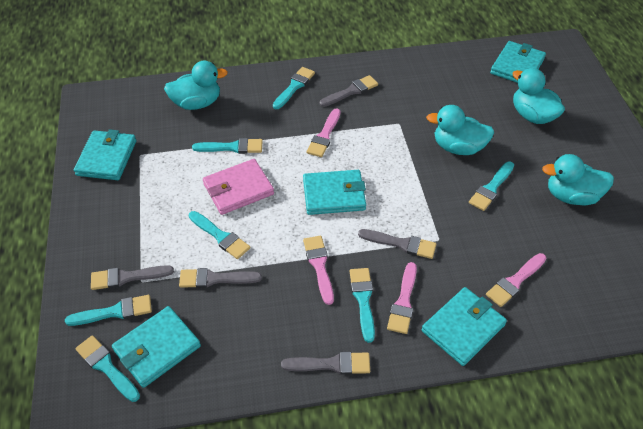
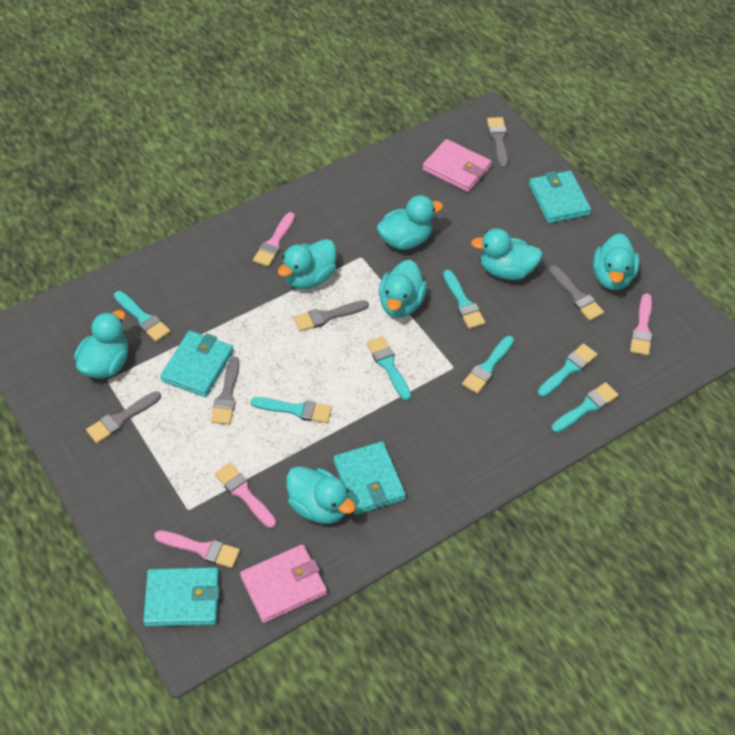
pink wallet: 1 -> 2
turquoise duck: 4 -> 7
turquoise wallet: 5 -> 4

